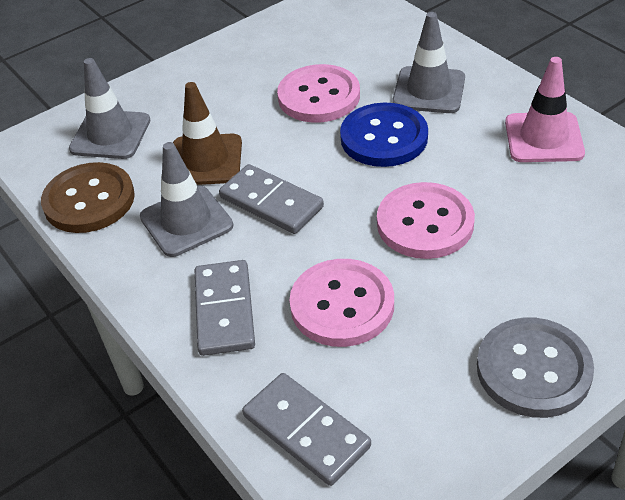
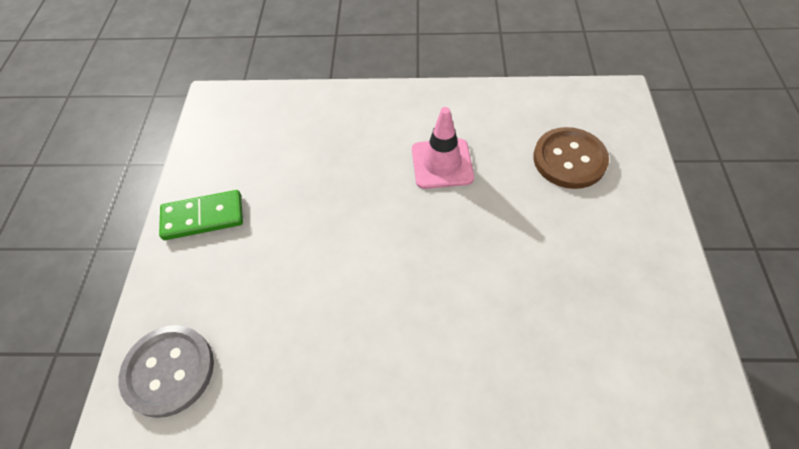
blue button: 1 -> 0
brown traffic cone: 1 -> 0
green domino: 0 -> 1
grey domino: 3 -> 0
grey traffic cone: 3 -> 0
pink button: 3 -> 0

